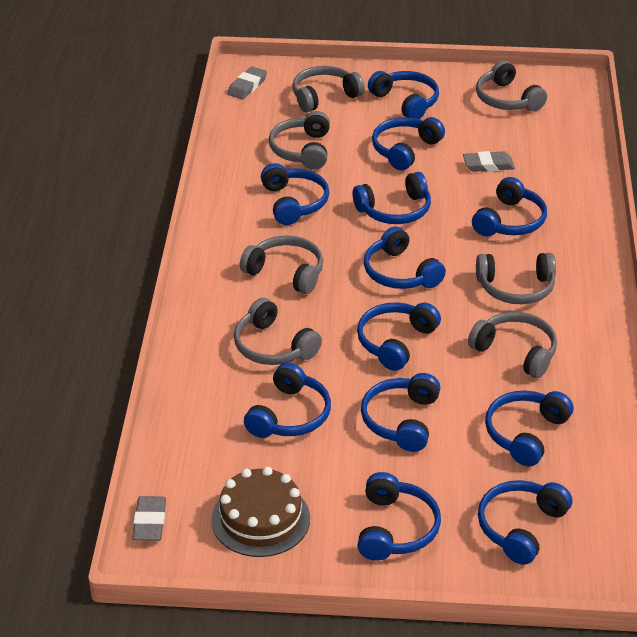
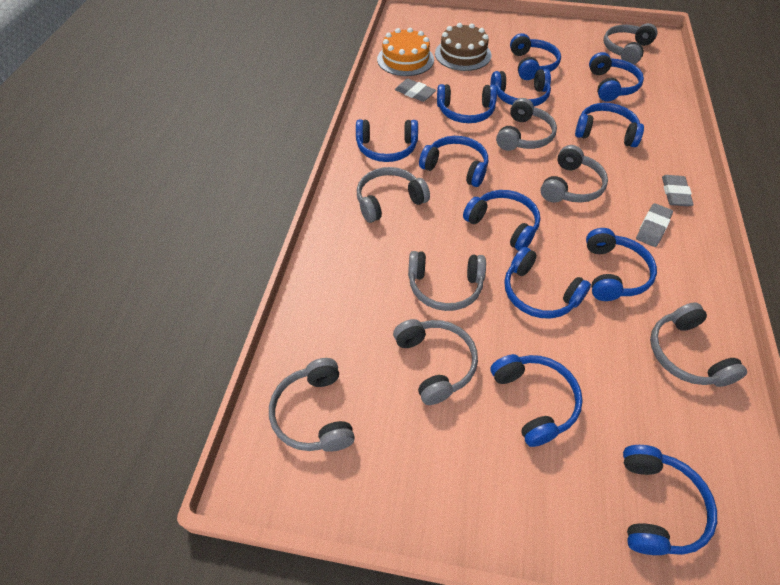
grey headphones: 7 -> 8
orange cake: 0 -> 1

